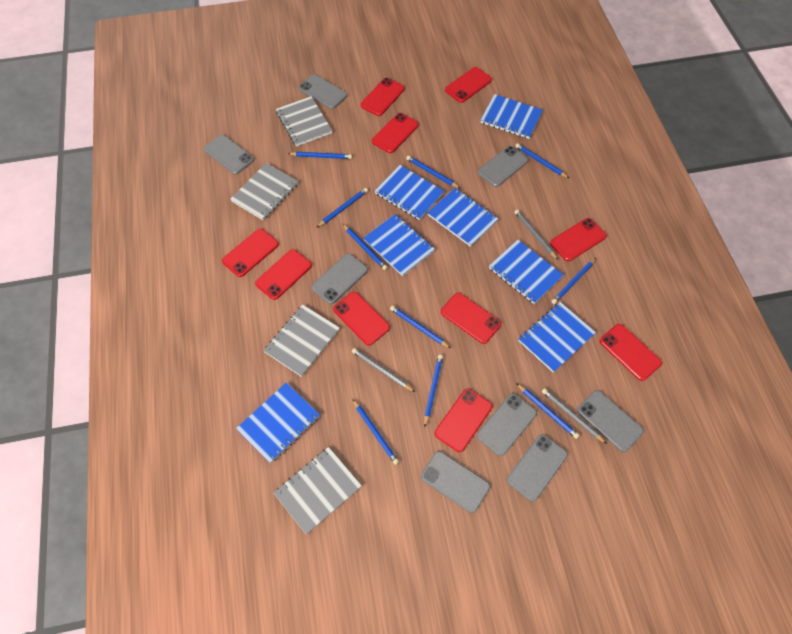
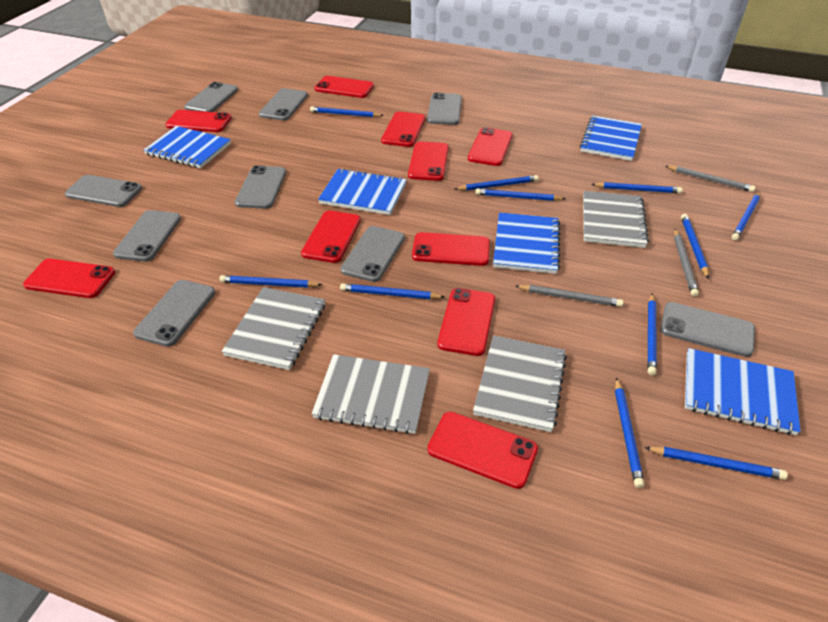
blue notebook: 7 -> 5
blue pencil: 10 -> 11
grey phone: 8 -> 9

